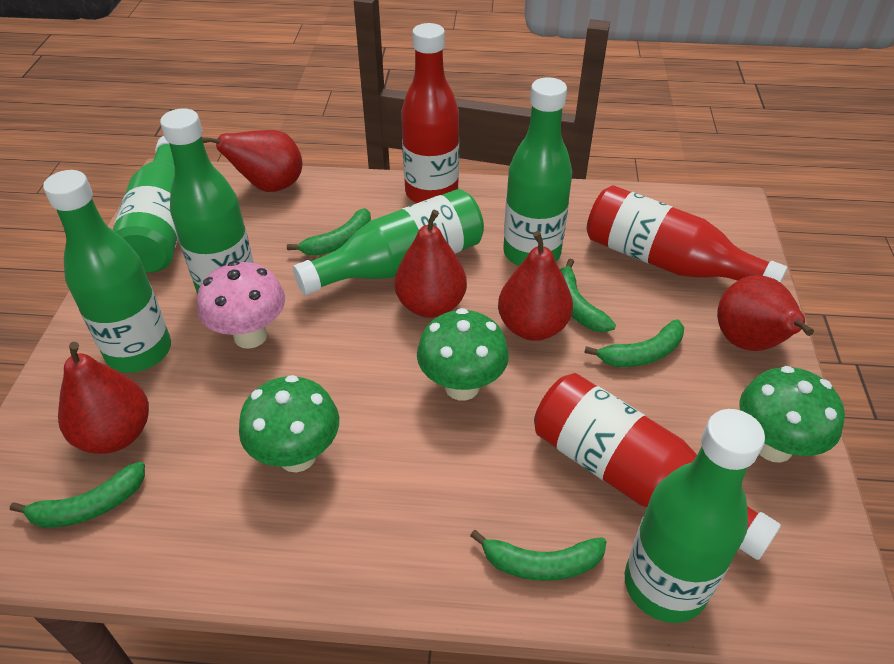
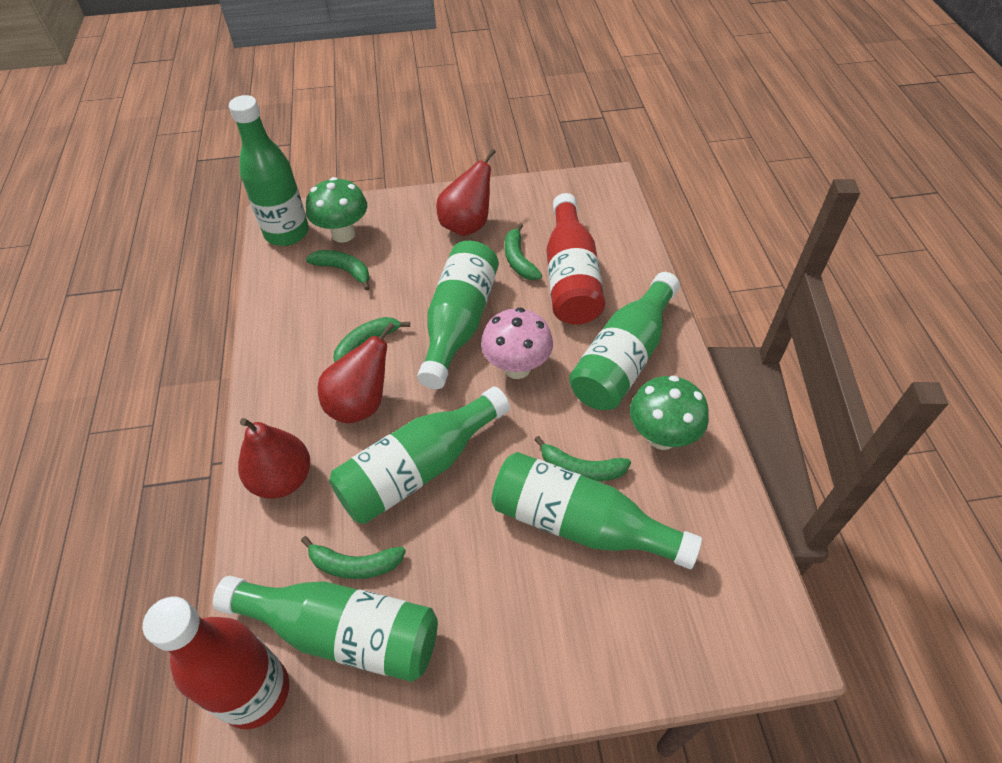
green mushroom: 3 -> 2
red bottle: 3 -> 2
red pear: 5 -> 3

